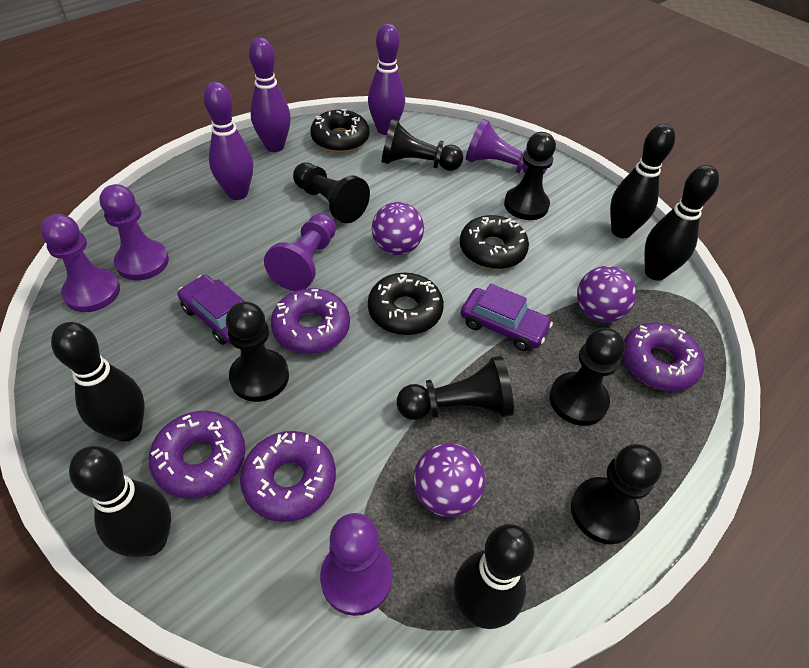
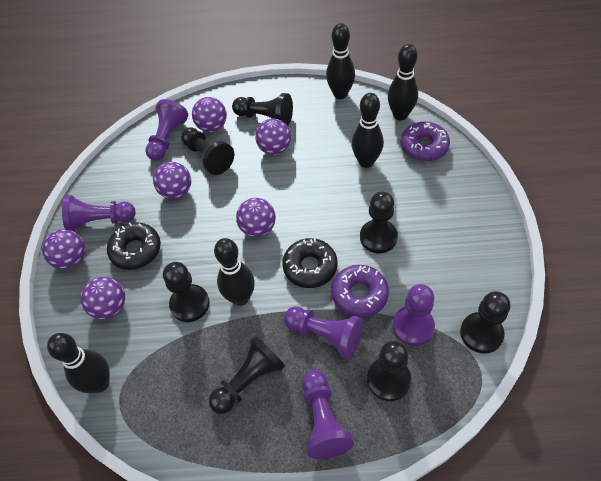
black donut: 3 -> 2
purple ball: 3 -> 6
purple bowling pin: 3 -> 0
purple car: 2 -> 0
purple donut: 4 -> 2

